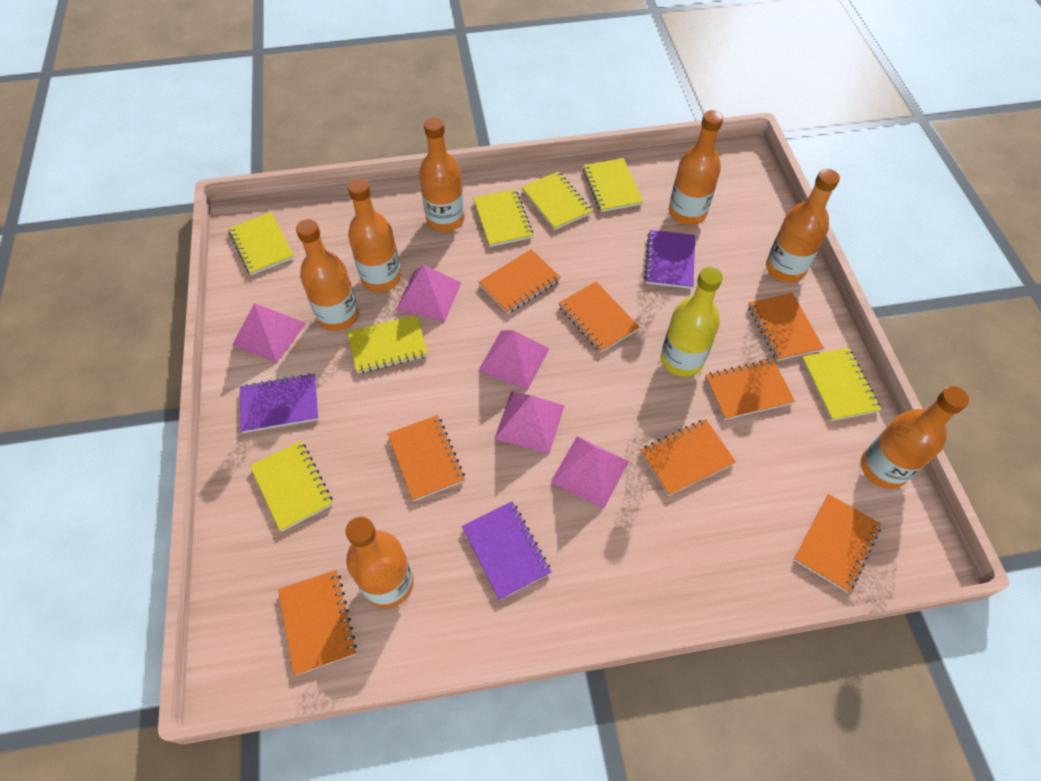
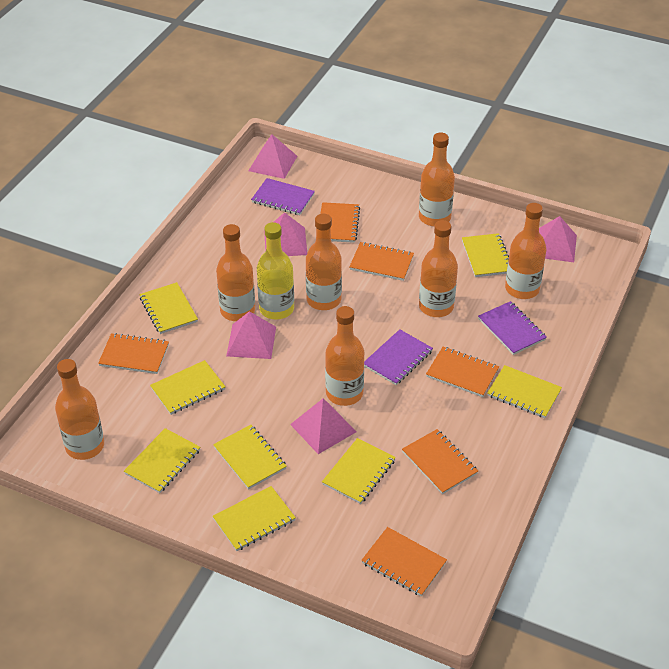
orange notebook: 8 -> 6
yellow notebook: 7 -> 8

